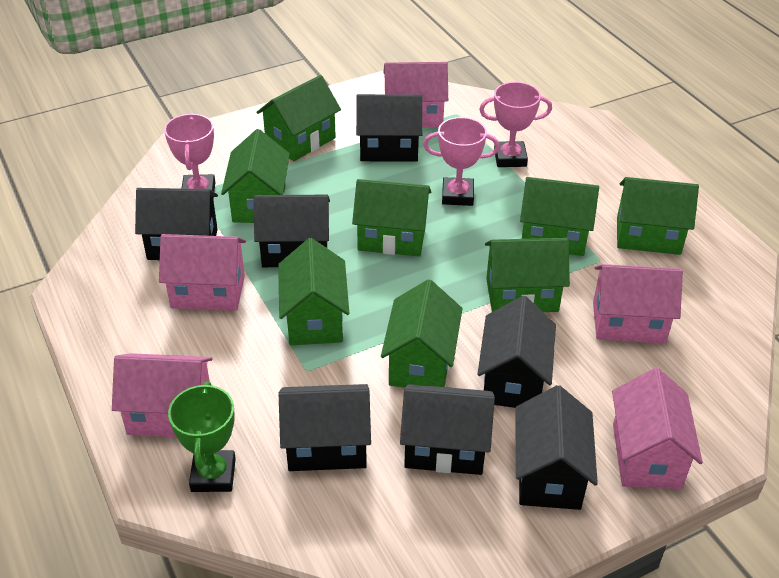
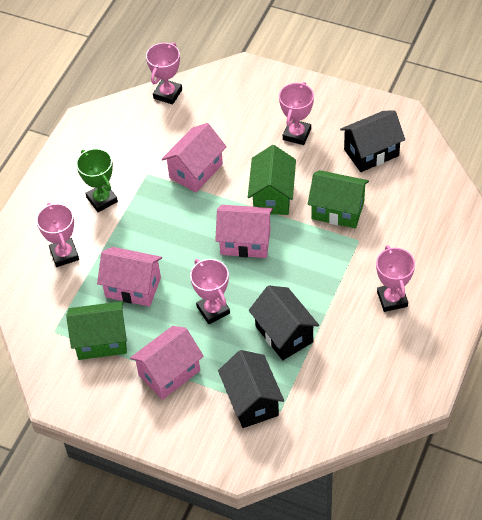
black house: 7 -> 3
green house: 8 -> 3
pink house: 5 -> 4
pink trophy: 3 -> 5

